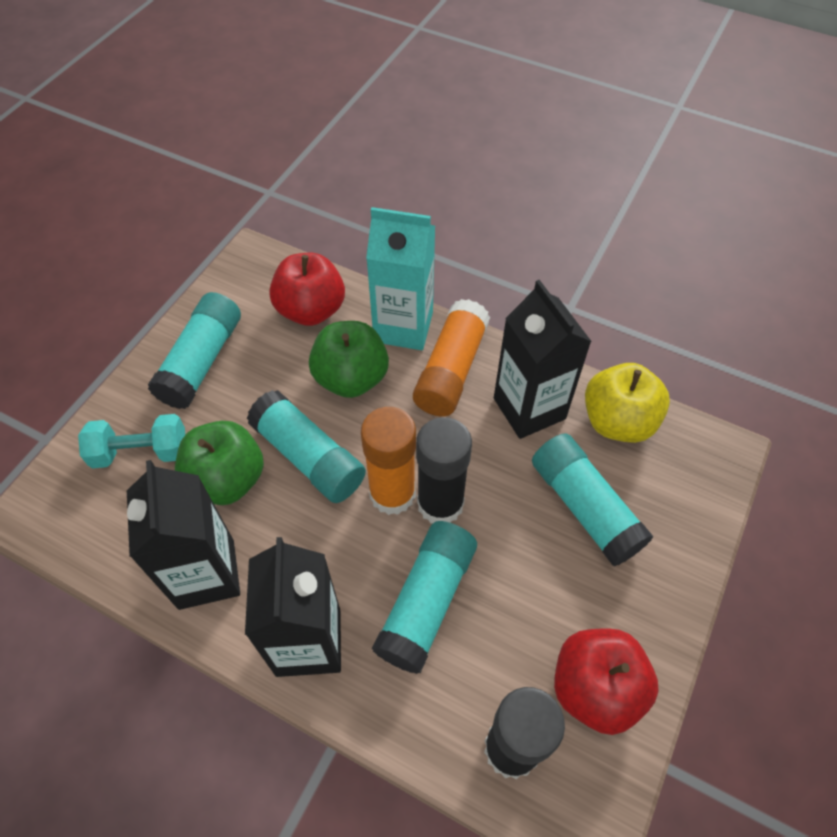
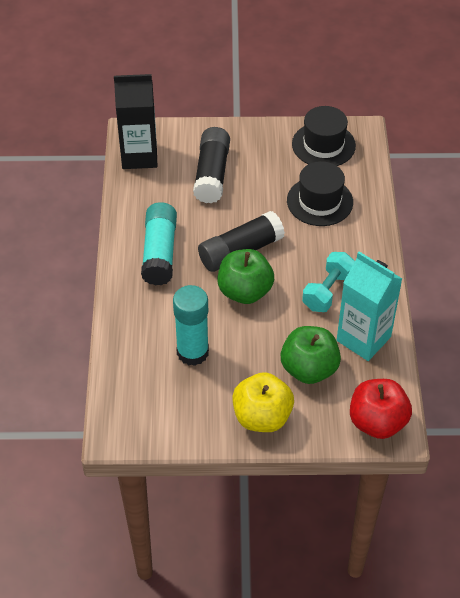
black carton: 3 -> 1
black hat: 0 -> 2
orange glue stick: 2 -> 0
red apple: 2 -> 1
turquoise glue stick: 4 -> 2

